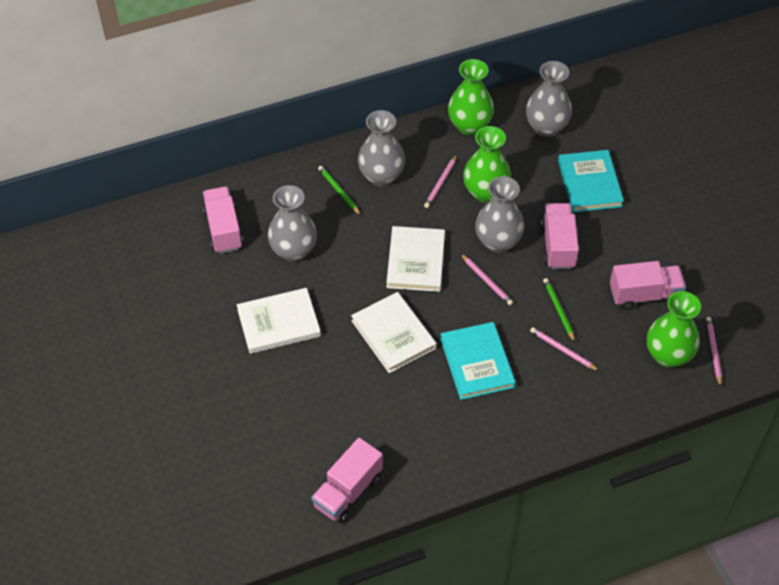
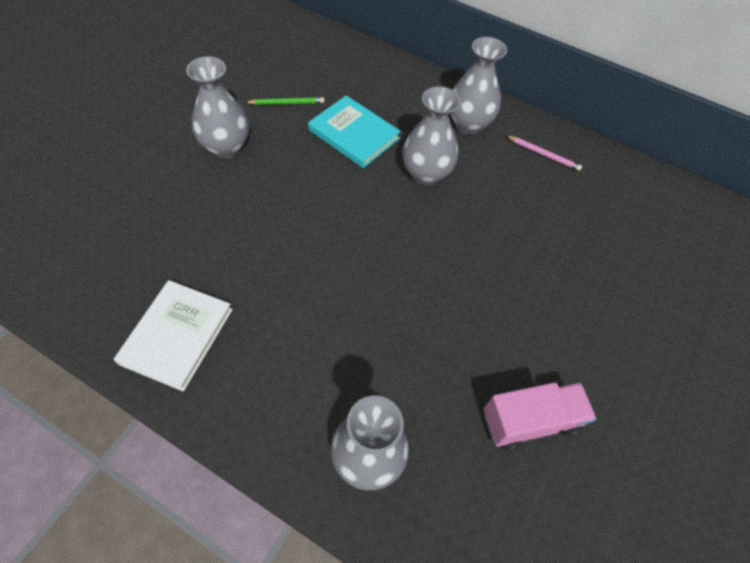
green pencil: 2 -> 1
green vase: 3 -> 0
pink pencil: 4 -> 1
pink truck: 4 -> 1
turquoise book: 2 -> 1
white book: 3 -> 1

